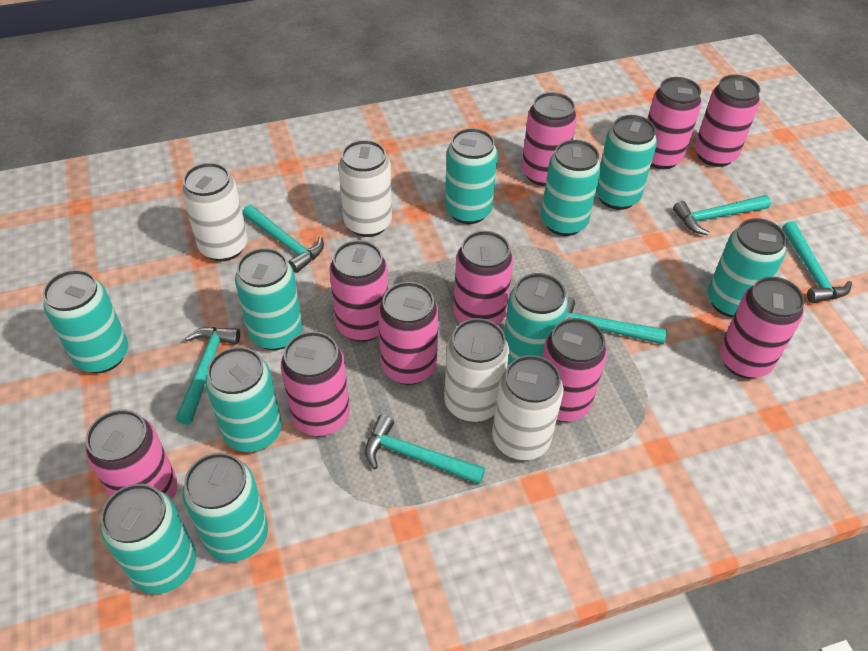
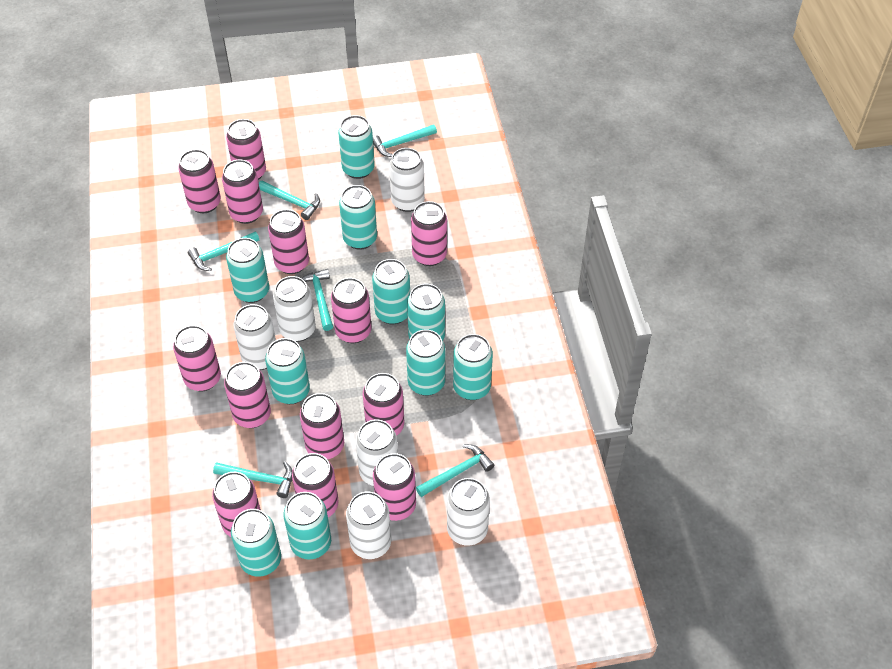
pink can: 10 -> 13
white can: 4 -> 6

